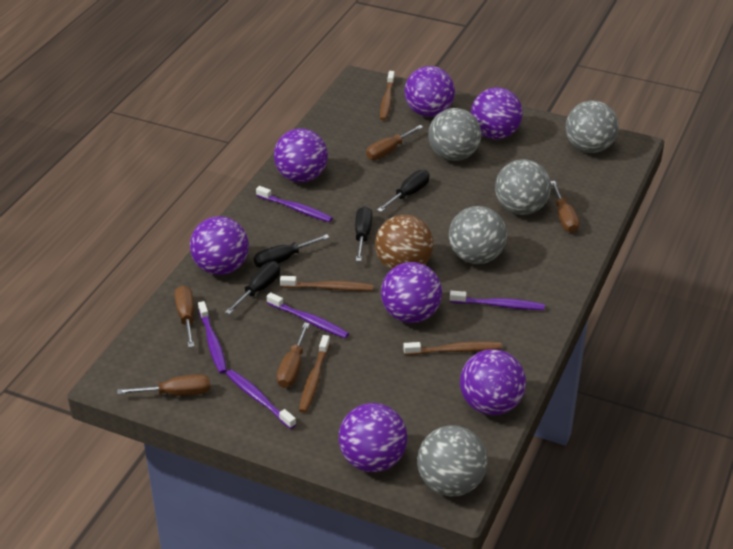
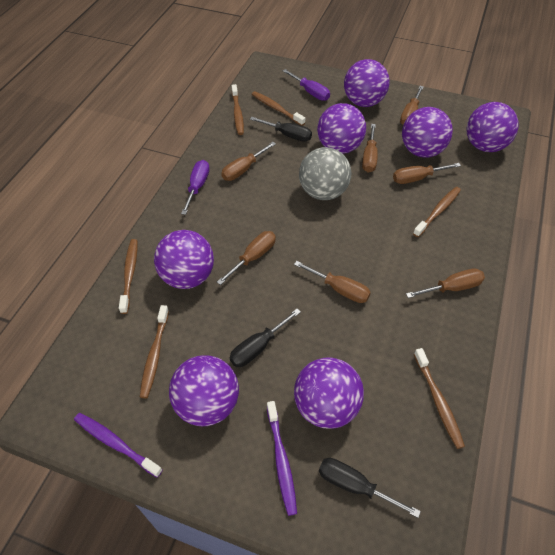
black screwdriver: 4 -> 3
brown ball: 1 -> 0
brown screwdriver: 5 -> 7
brown toothbrush: 4 -> 6
grey ball: 5 -> 1
purple screwdriver: 0 -> 2
purple toothbrush: 5 -> 2

